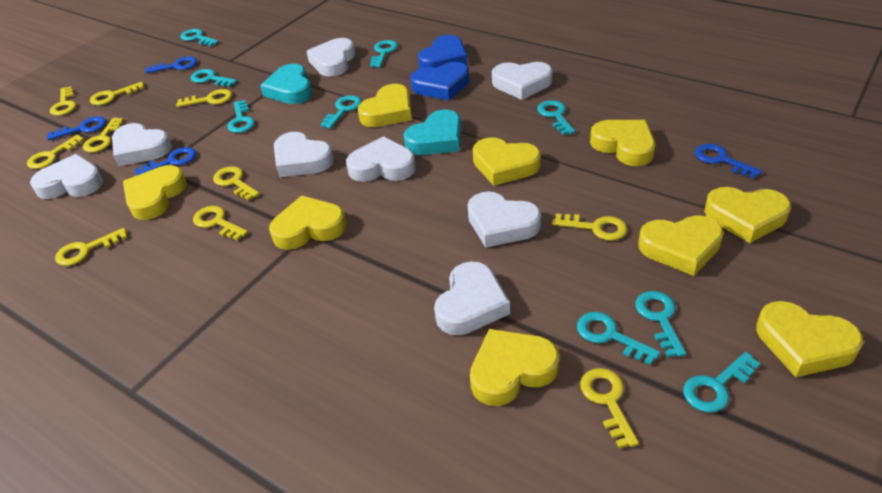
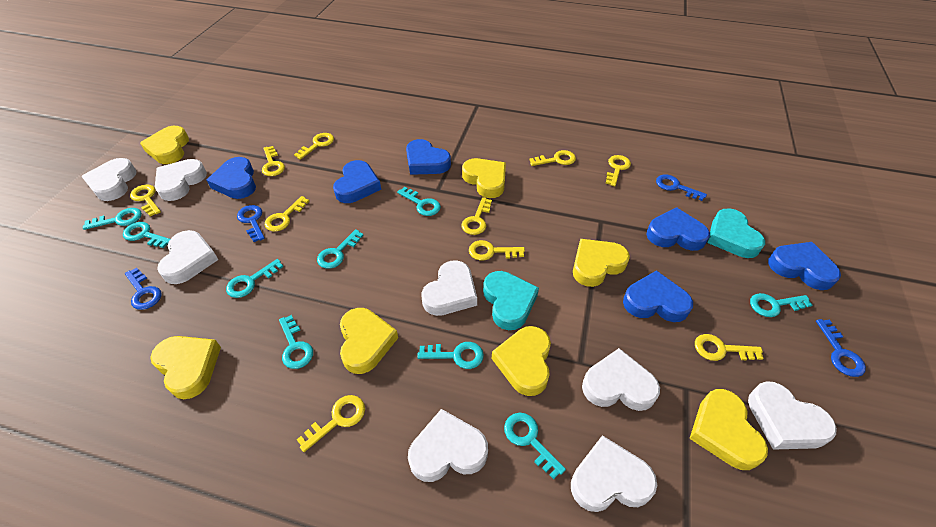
blue heart: 2 -> 6
yellow heart: 9 -> 7

